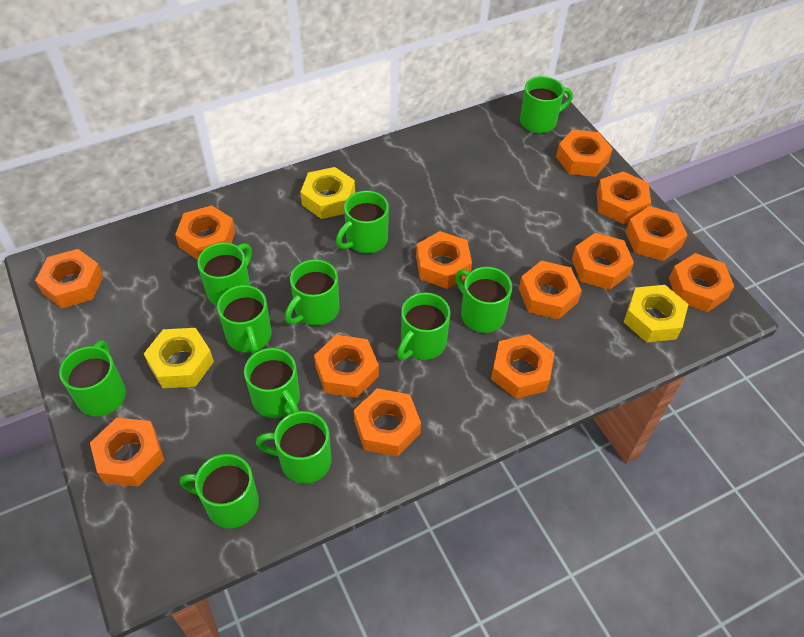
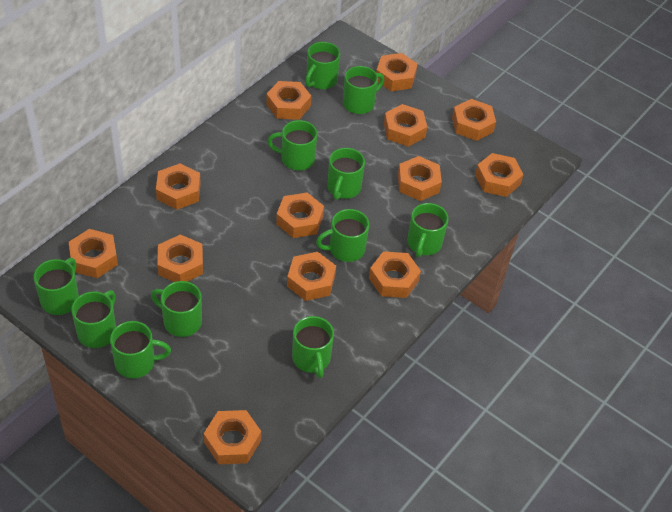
yellow nut: 3 -> 0

